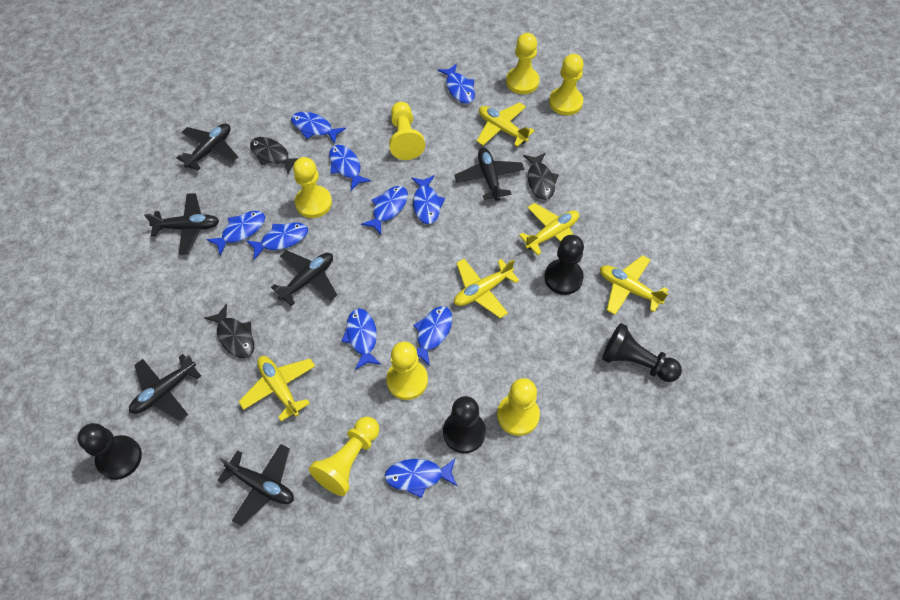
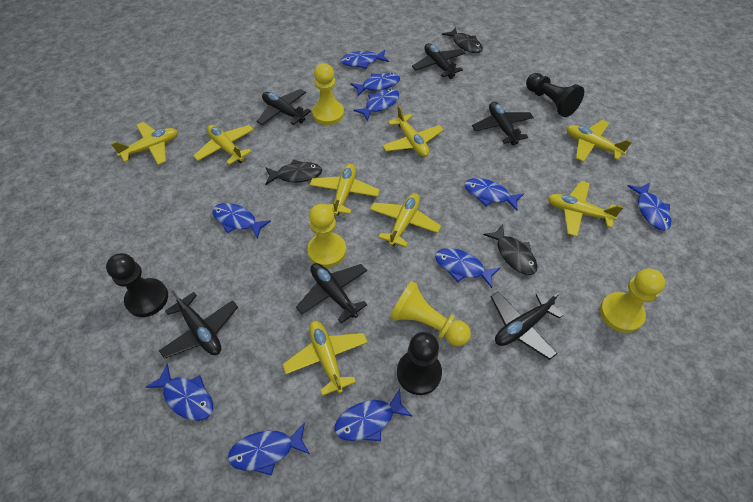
black pawn: 4 -> 3
yellow pawn: 7 -> 4
yellow plane: 5 -> 8

